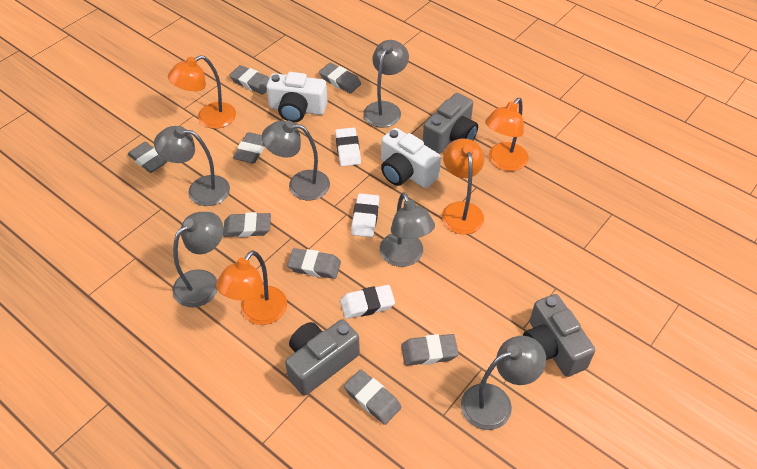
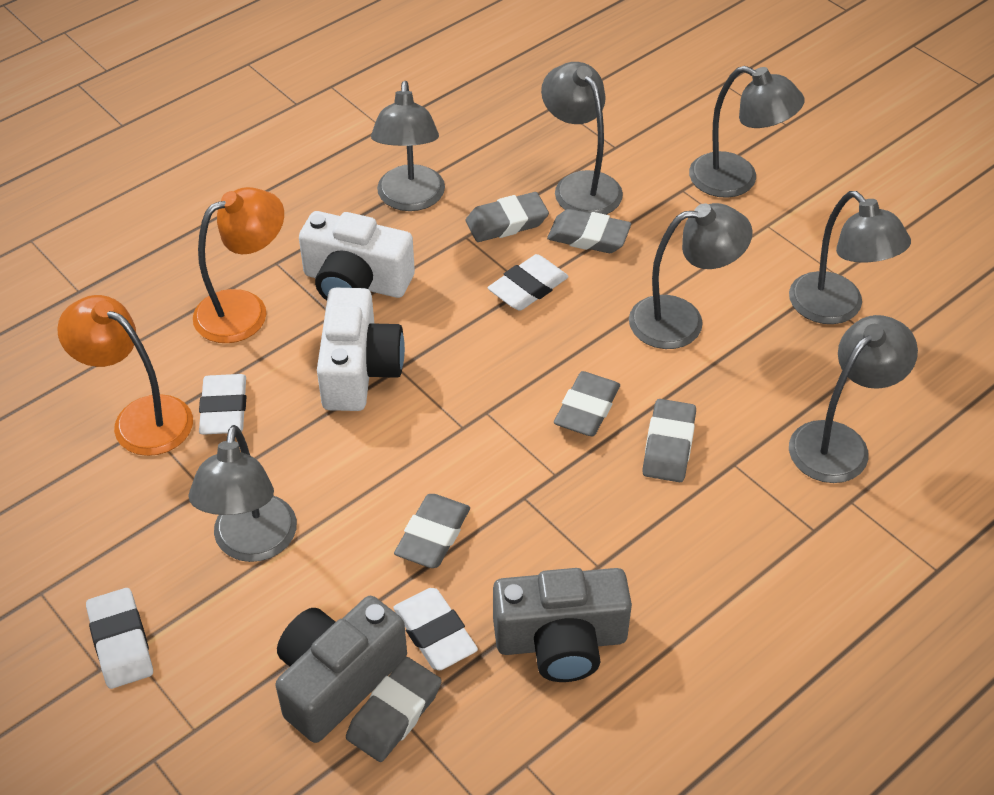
grey camera: 3 -> 2
grey eraser: 8 -> 6
grey lamp: 6 -> 7
orange lamp: 4 -> 2
white eraser: 3 -> 4

